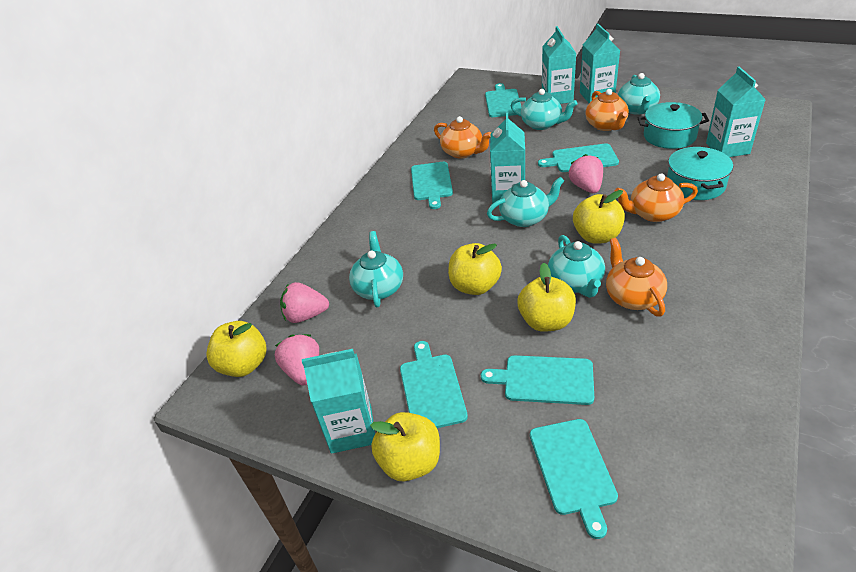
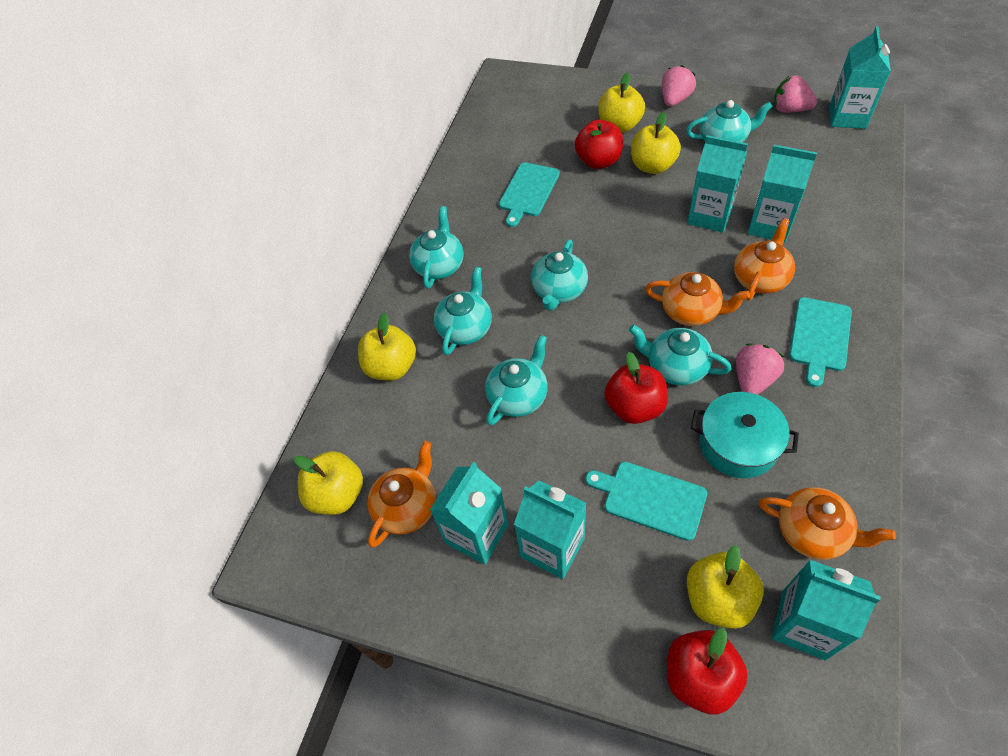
red apple: 0 -> 3
turquoise carton: 5 -> 6
turquoise cutting board: 6 -> 3
turquoise pot: 2 -> 1
turquoise teapot: 5 -> 6

